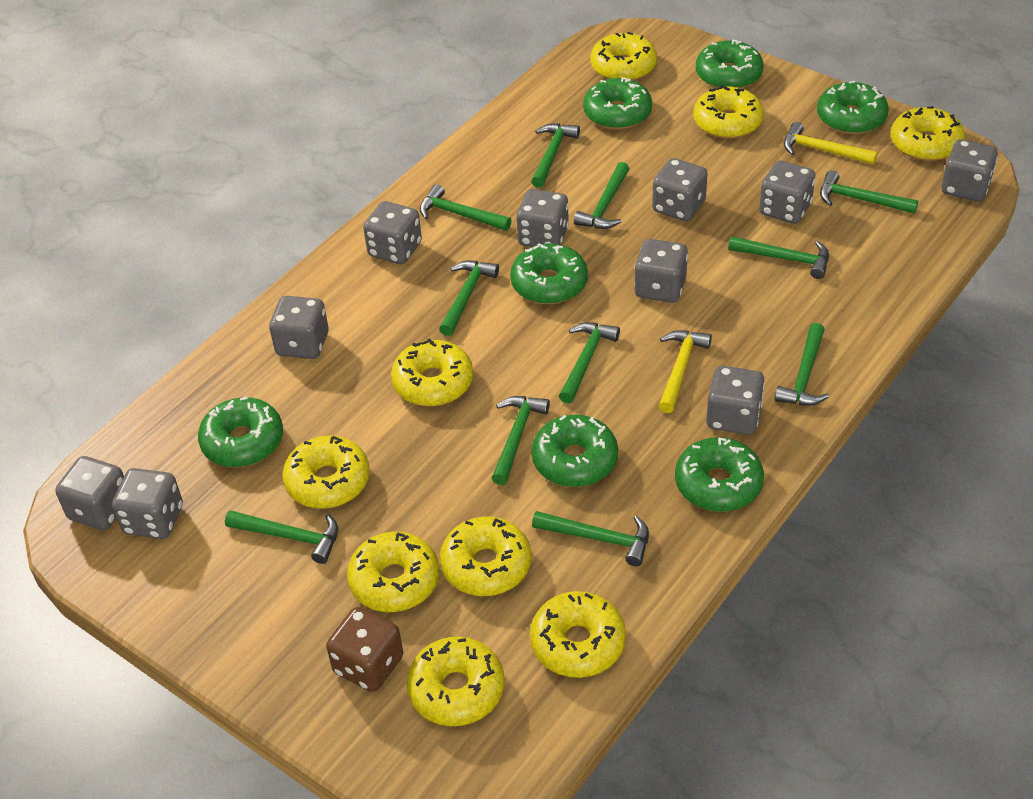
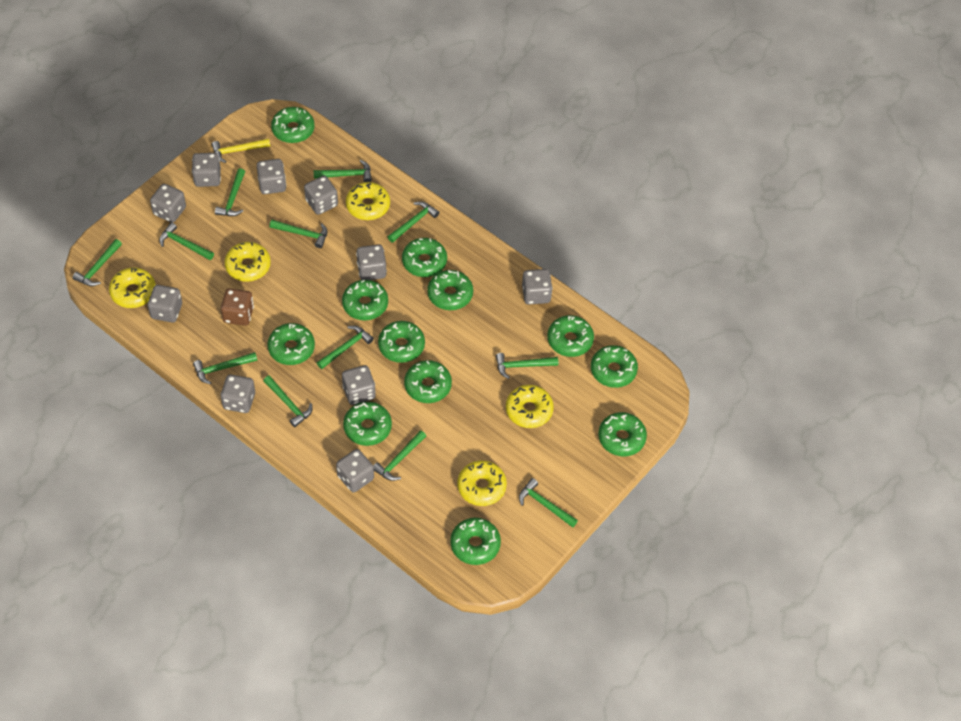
green donut: 7 -> 12
green hammer: 11 -> 12
yellow donut: 9 -> 5
yellow hammer: 2 -> 1

